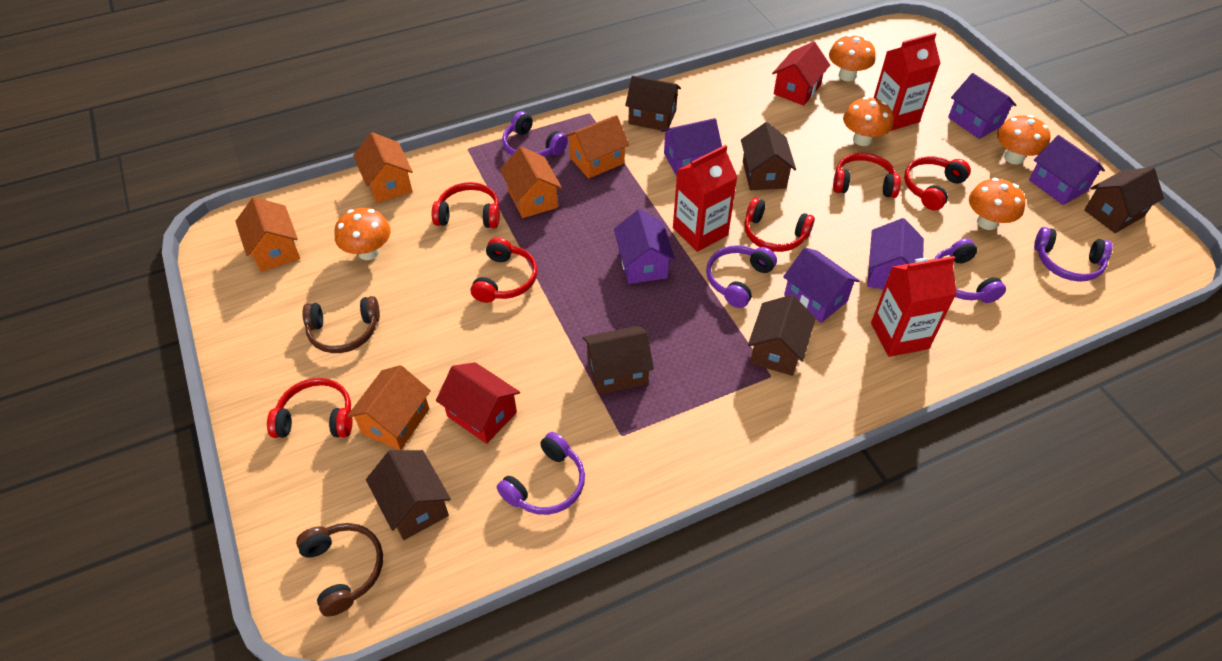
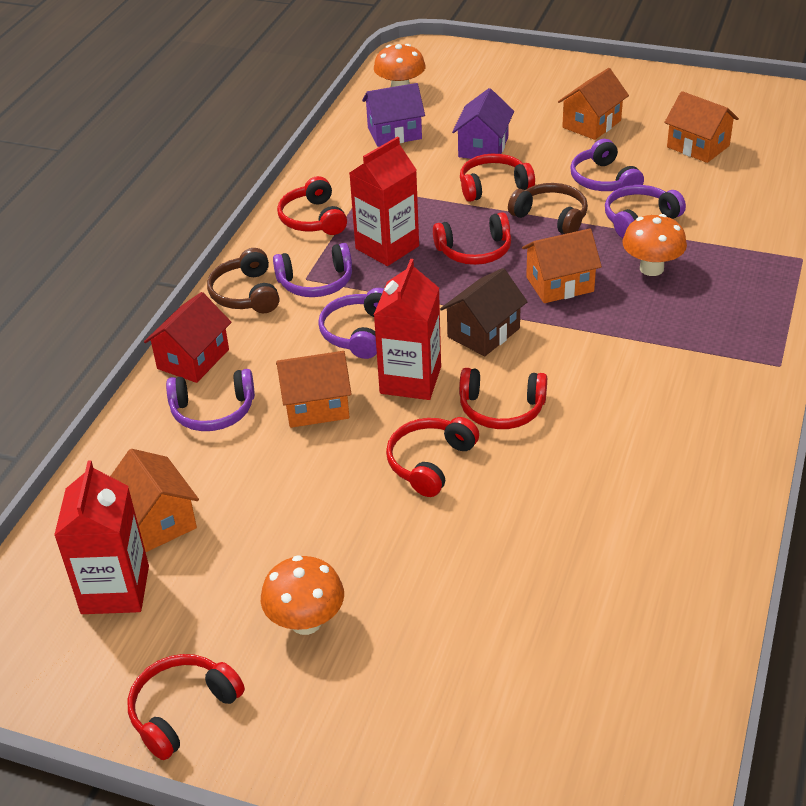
brown house: 6 -> 1
orange mushroom: 5 -> 3
purple house: 6 -> 2
red house: 2 -> 1

